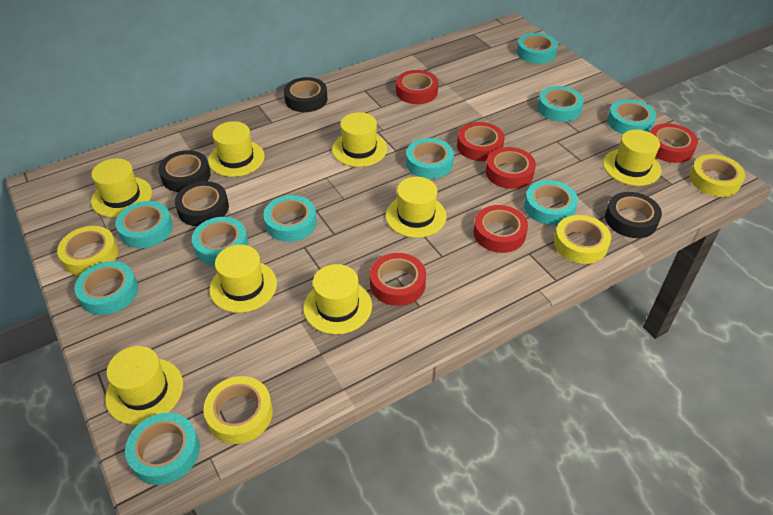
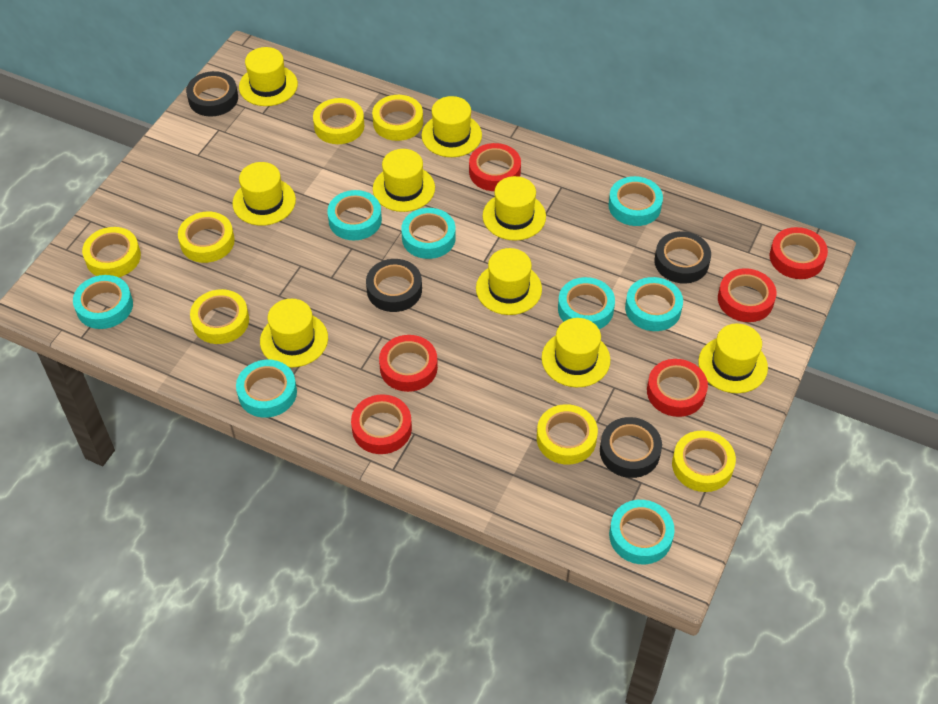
turquoise tape: 10 -> 8
yellow hat: 8 -> 9
yellow tape: 4 -> 7

